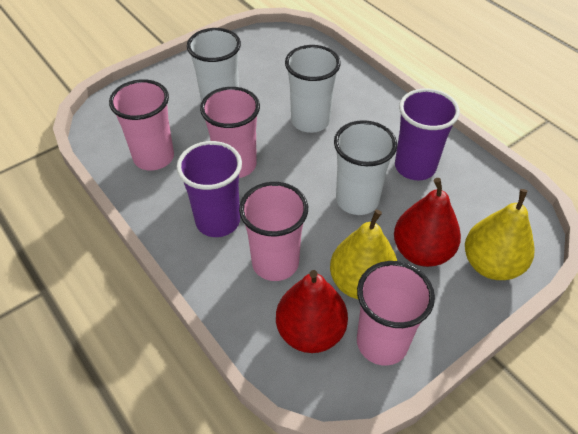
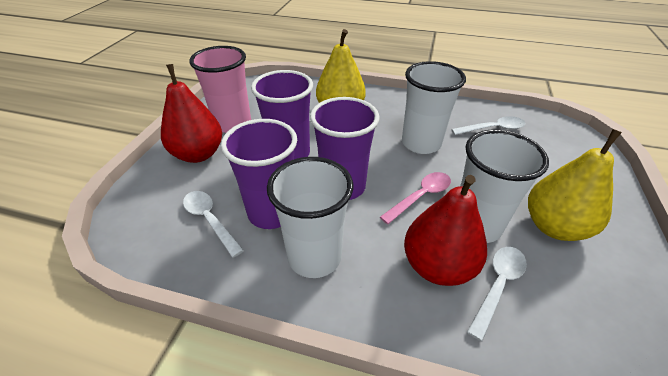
pink cup: 4 -> 1
pink spoon: 0 -> 1
purple cup: 2 -> 3
white spoon: 0 -> 3

